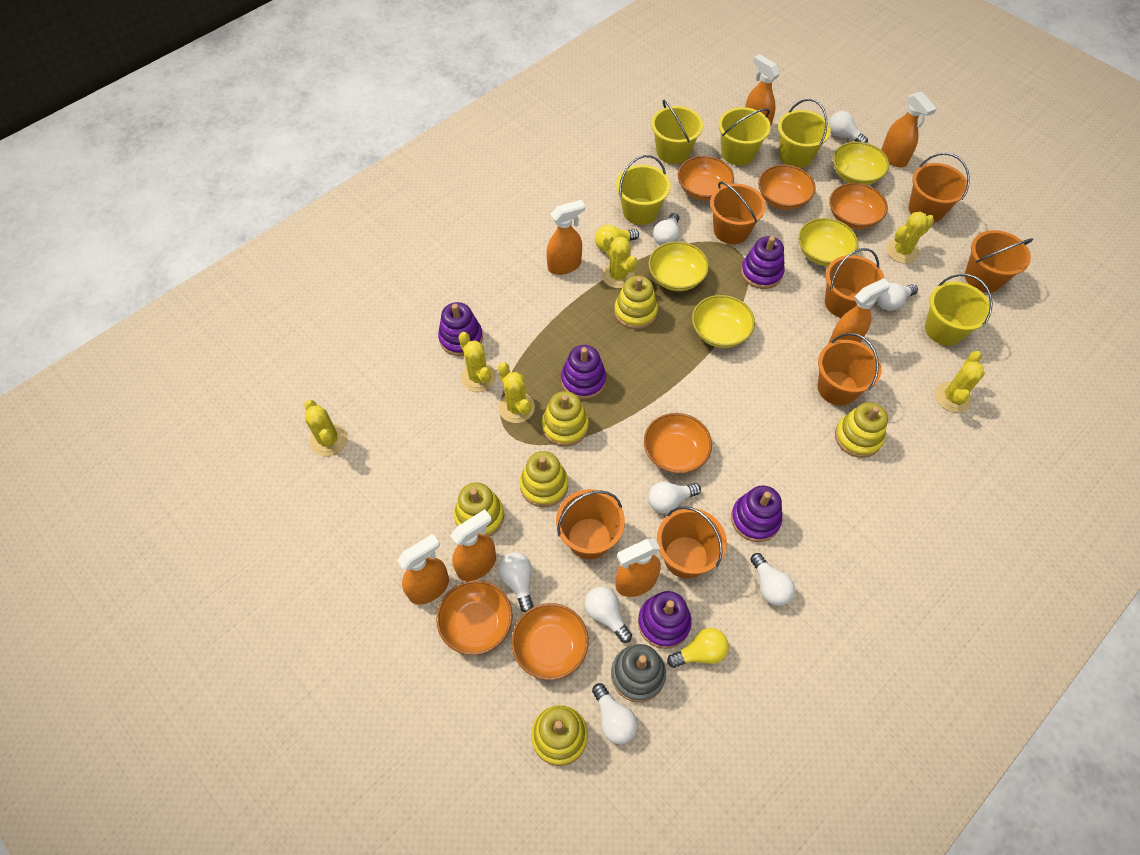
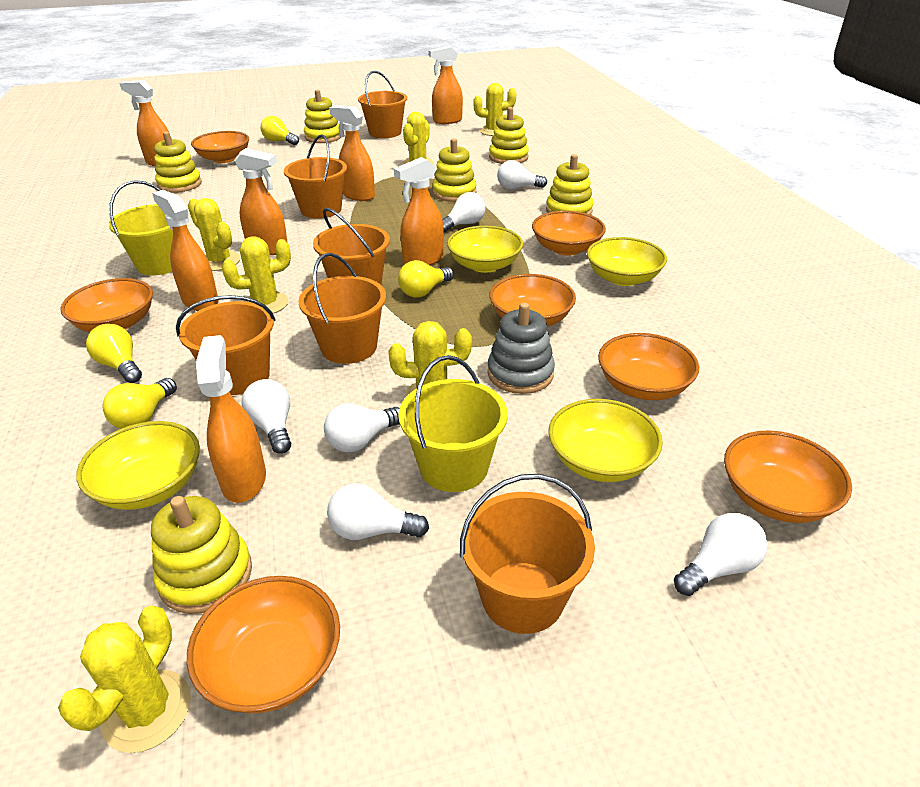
orange bowl: 6 -> 7
orange bucket: 7 -> 6
purple stacking toy: 5 -> 0
white light bulb: 8 -> 6
yellow bucket: 5 -> 2
yellow light bulb: 2 -> 4

